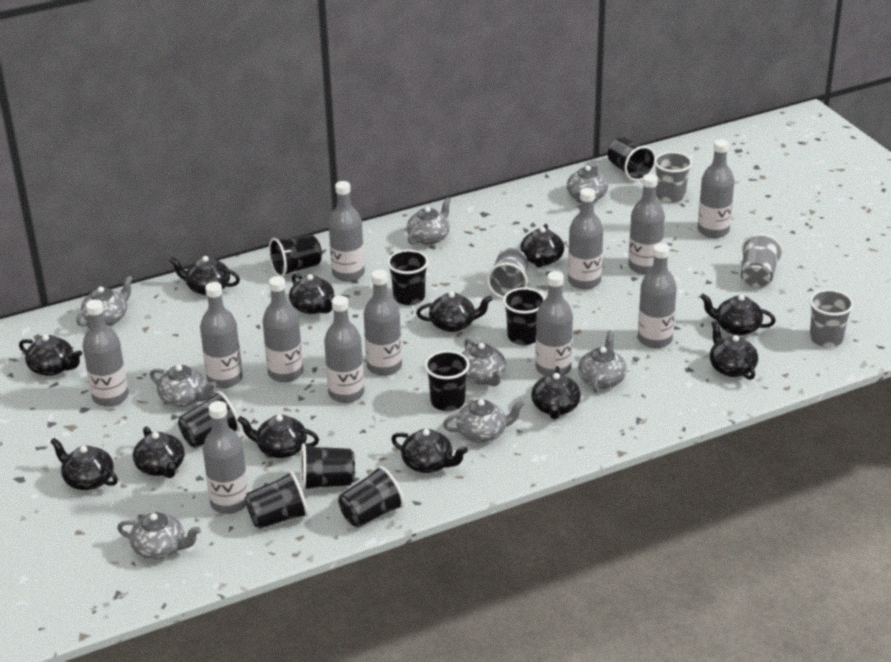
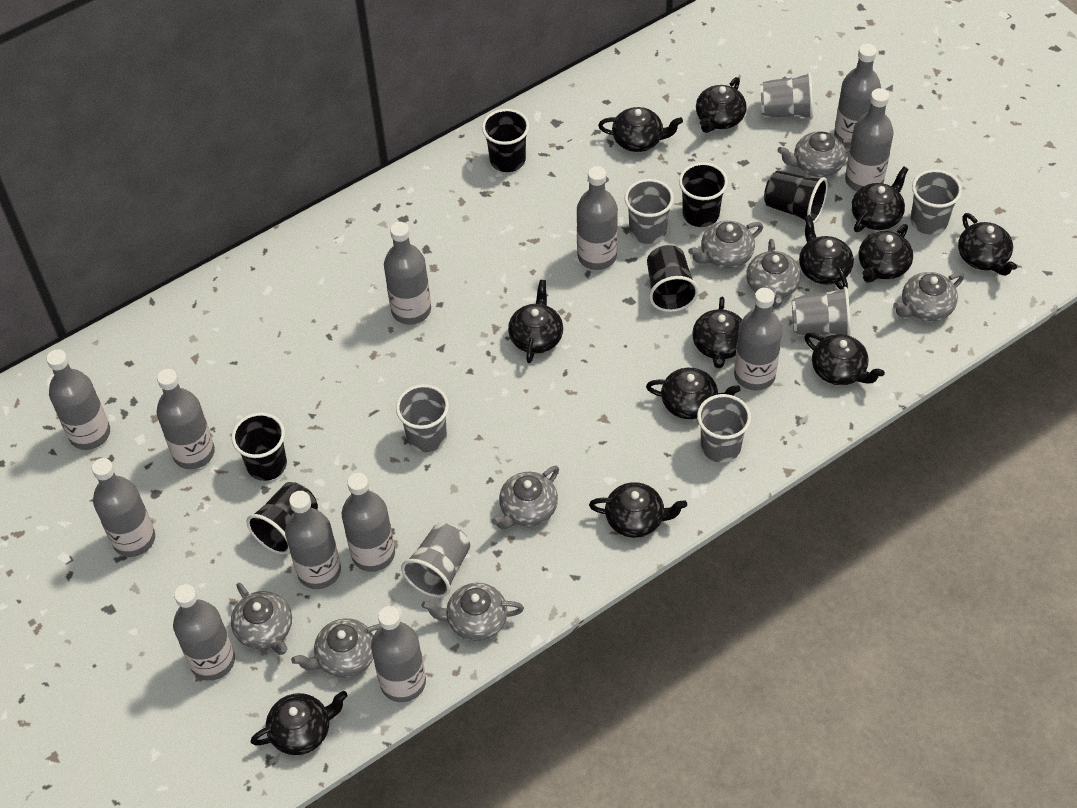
black cup: 9 -> 6
grey cup: 4 -> 7

